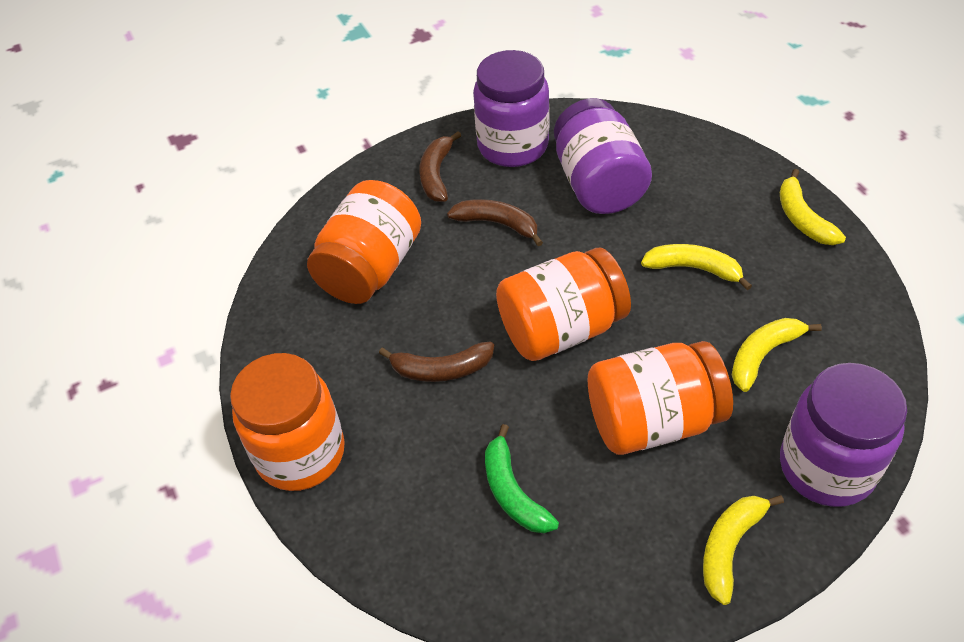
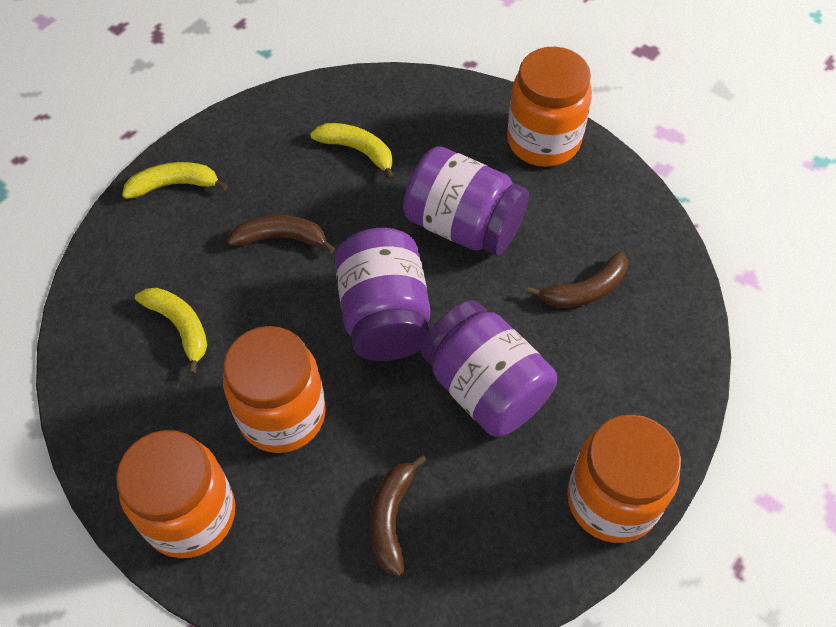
green banana: 1 -> 0
yellow banana: 4 -> 3

